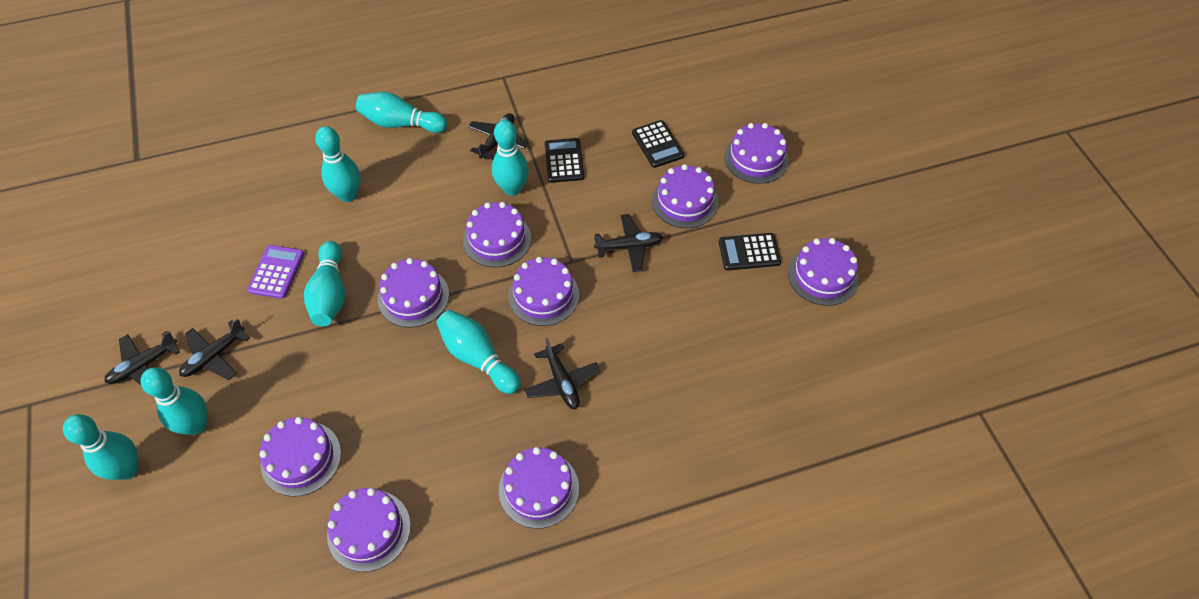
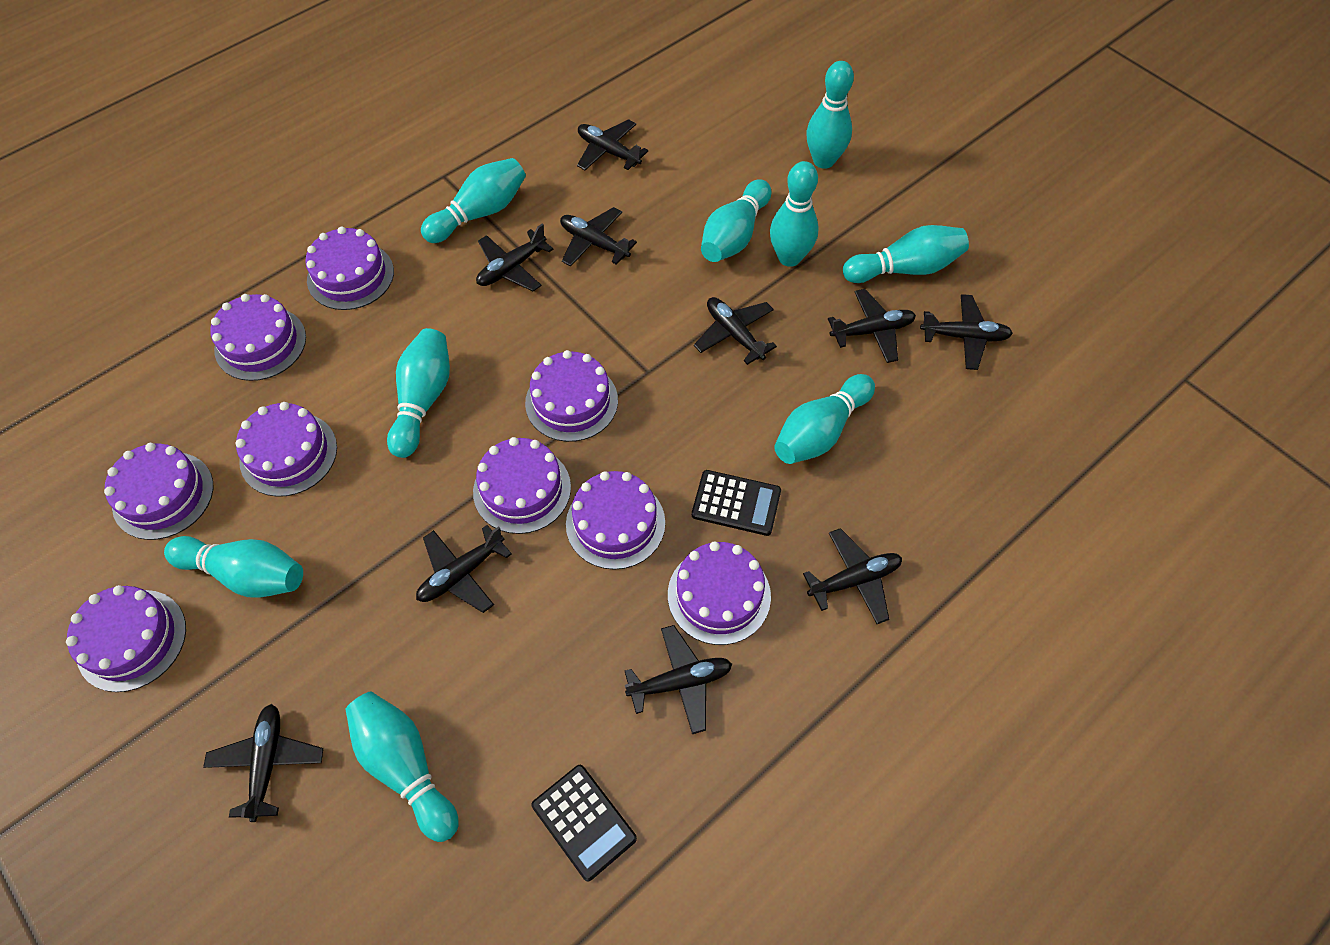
black calculator: 3 -> 2
black plane: 5 -> 10
purple calculator: 1 -> 0
turquoise bowling pin: 7 -> 9

